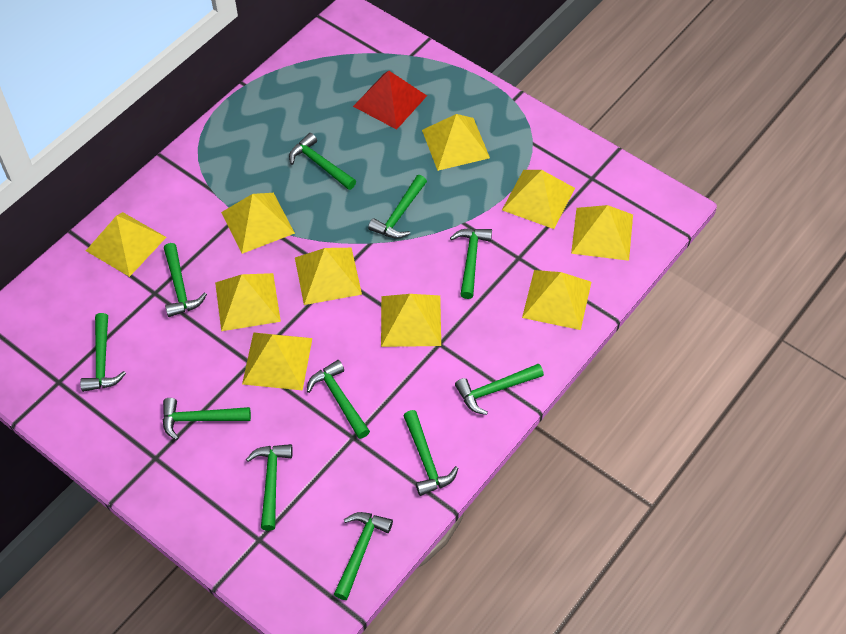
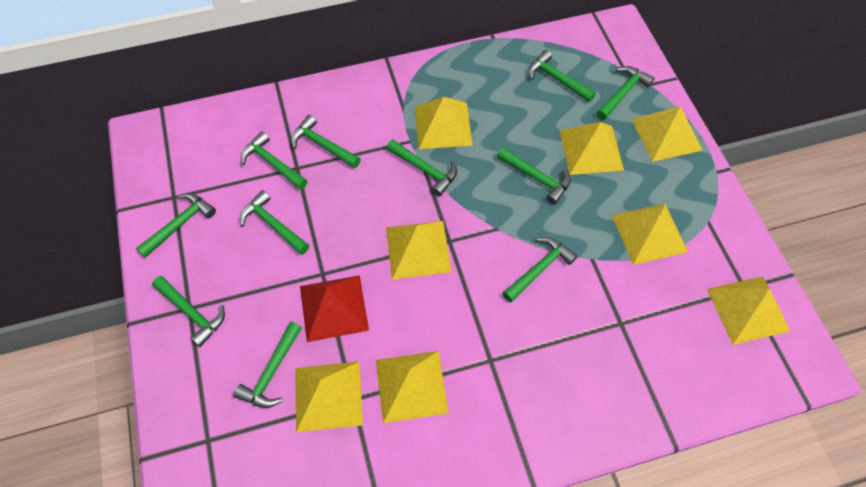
yellow pyramid: 10 -> 8

